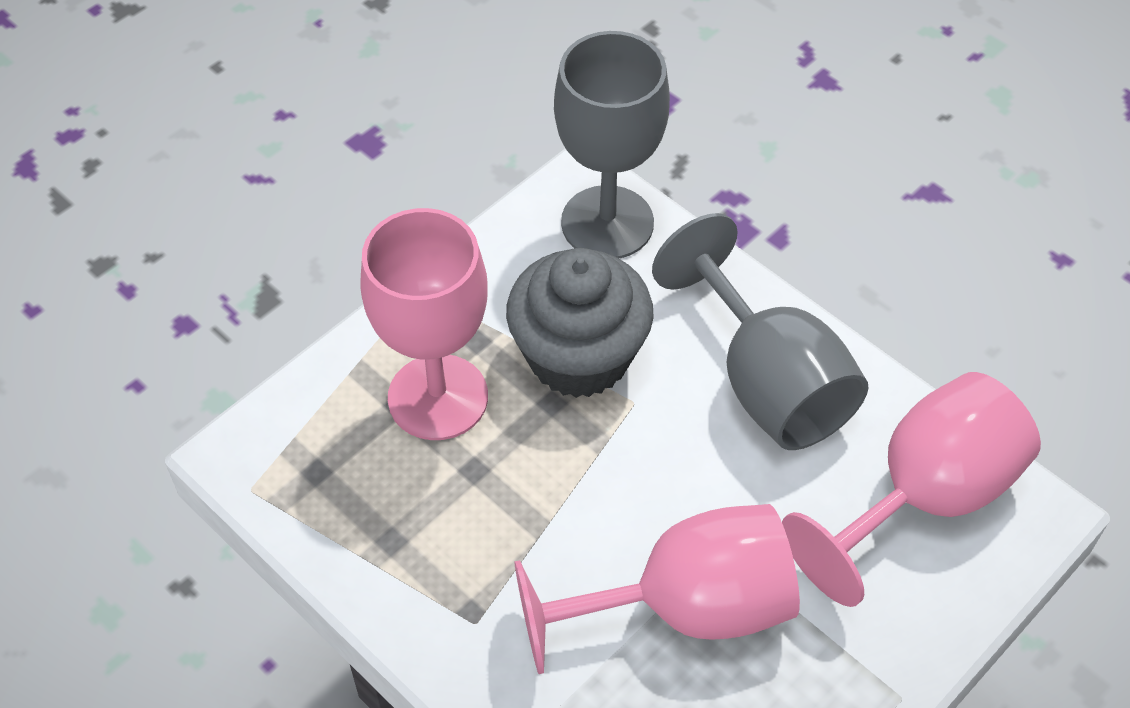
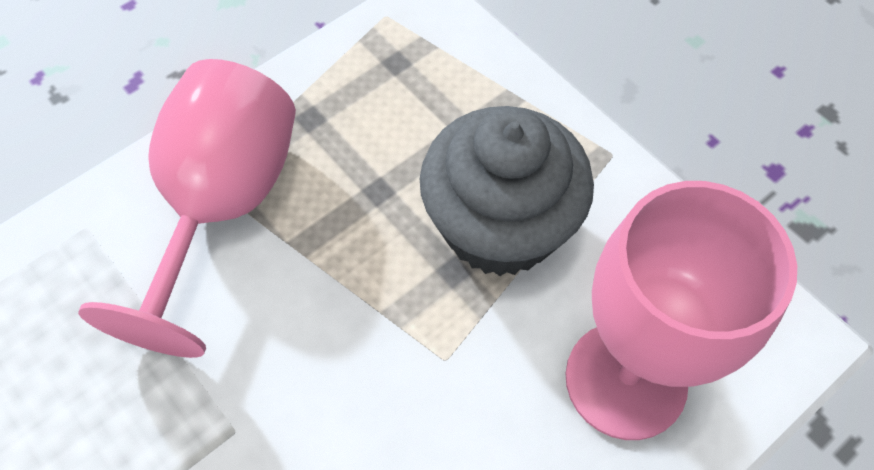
grey goblet: 2 -> 0
pink goblet: 3 -> 2

